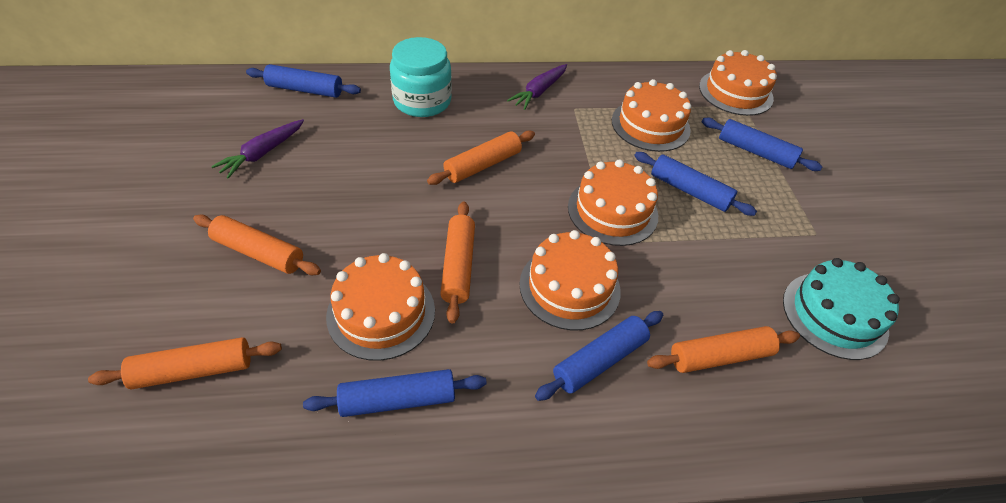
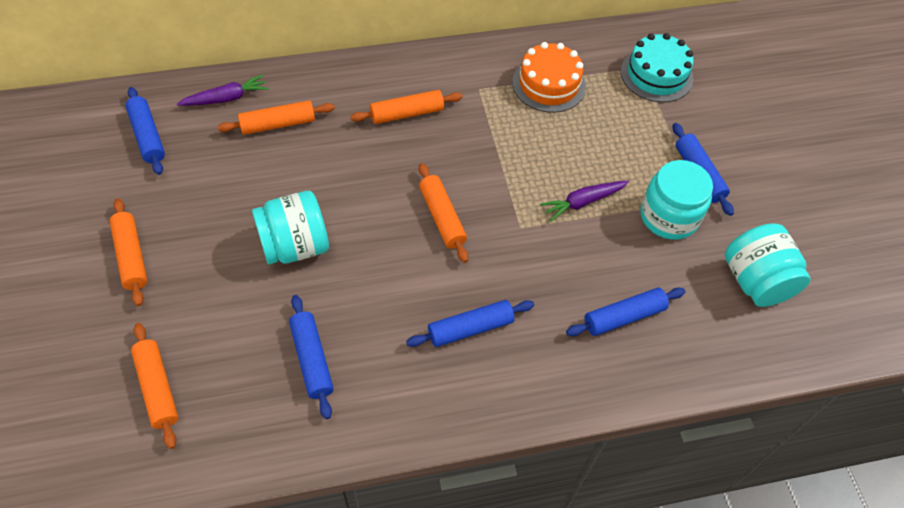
orange cake: 5 -> 1
turquoise jar: 1 -> 3

